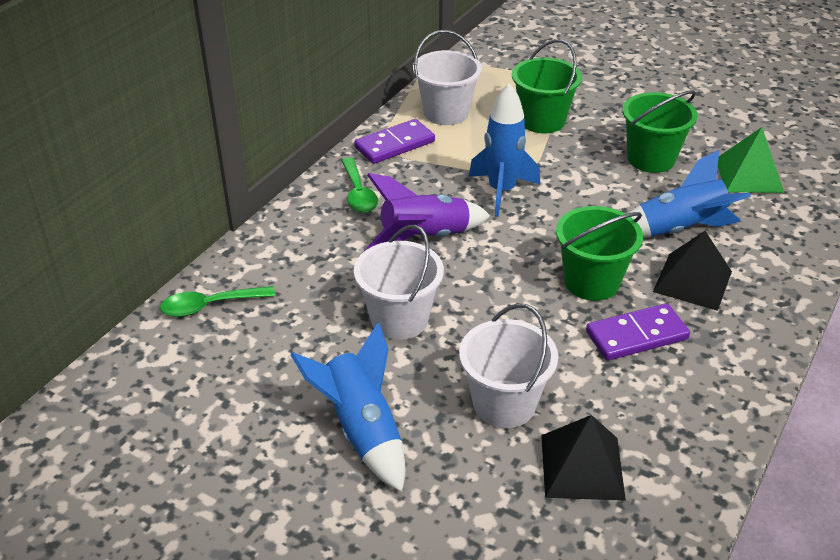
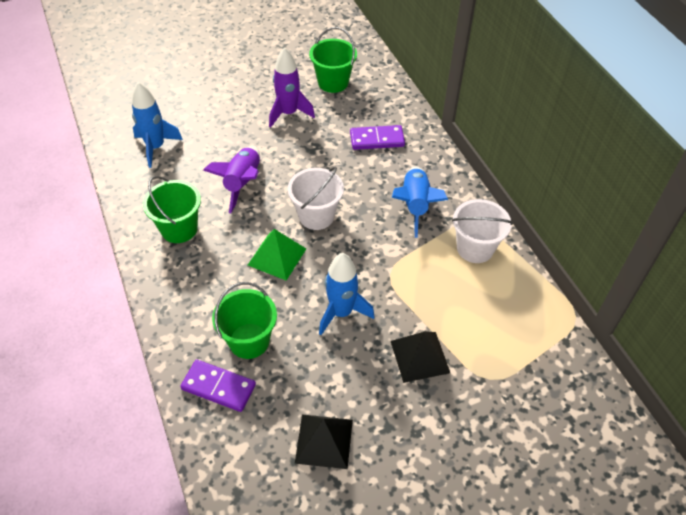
green spoon: 2 -> 0
purple rocket: 1 -> 2
white bucket: 3 -> 2

